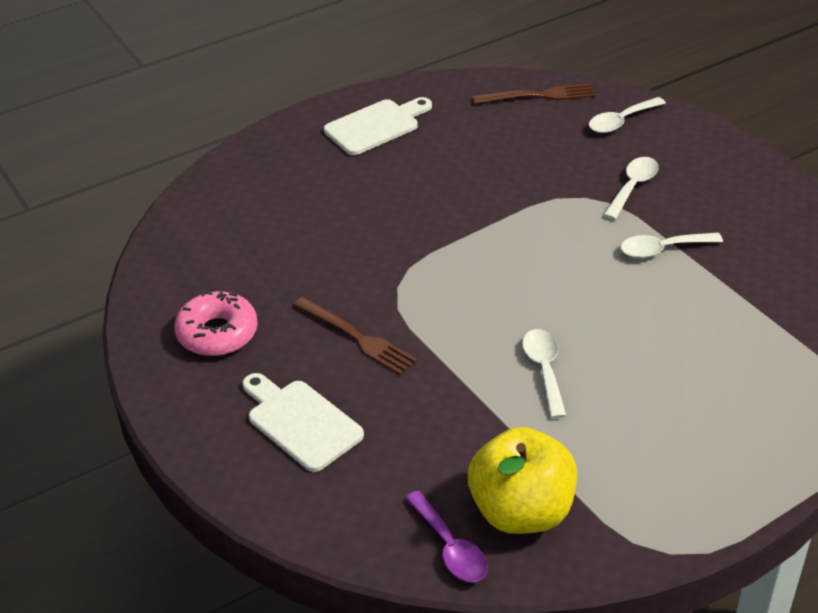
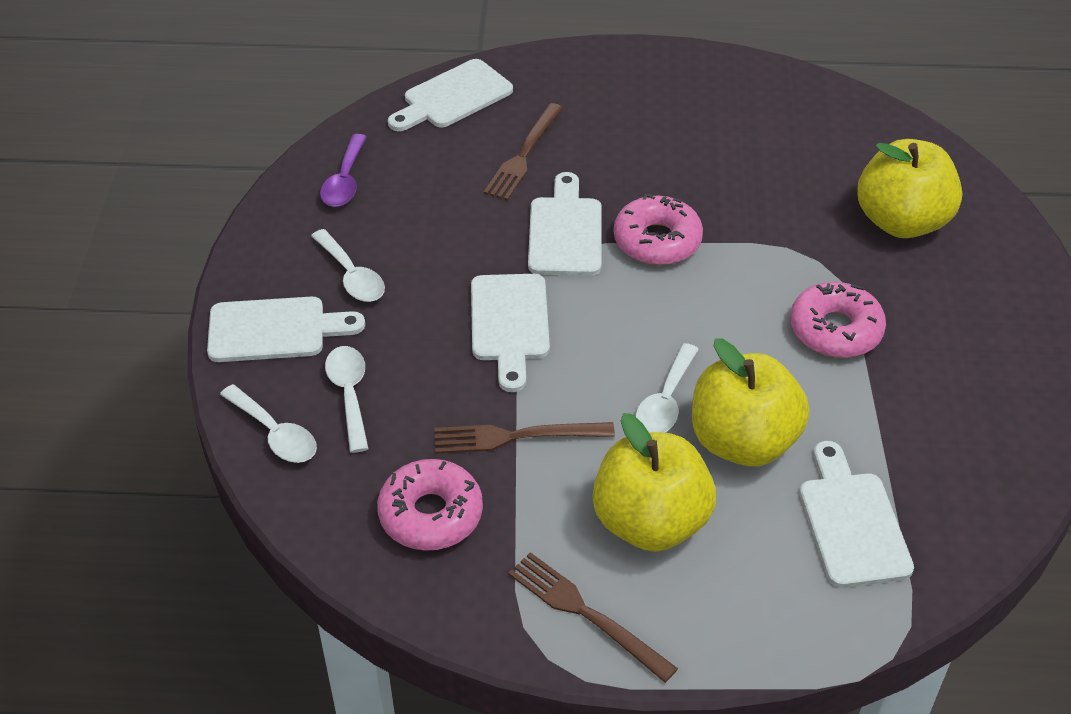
brown fork: 2 -> 3
pink donut: 1 -> 3
white cutting board: 2 -> 5
yellow apple: 1 -> 3

